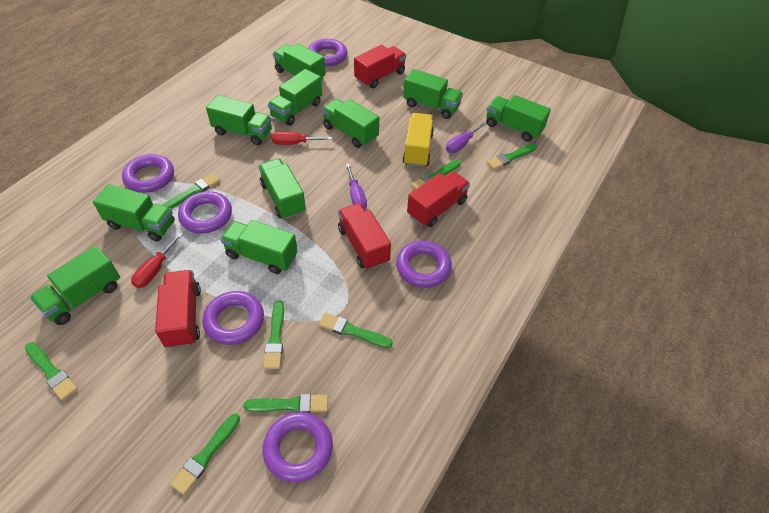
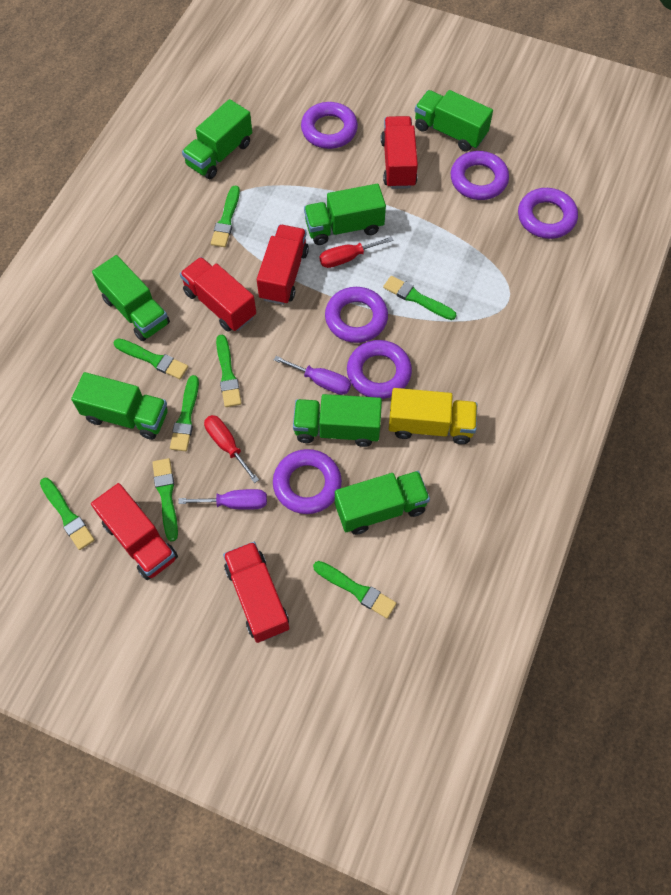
green truck: 10 -> 7
red truck: 4 -> 5

